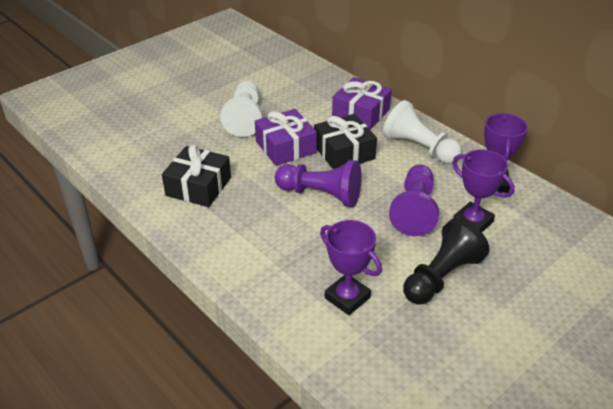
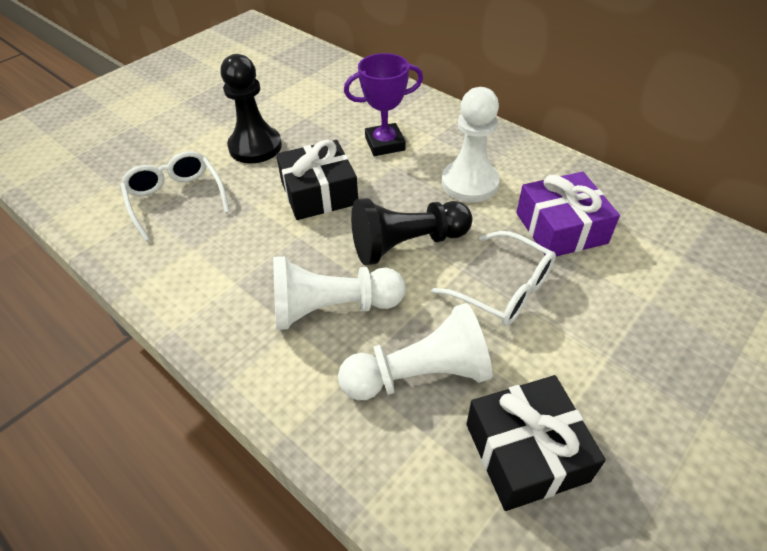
black pawn: 1 -> 2
purple gift: 2 -> 1
purple pawn: 2 -> 0
purple trophy: 3 -> 1
white glasses: 0 -> 2
white pawn: 2 -> 3

